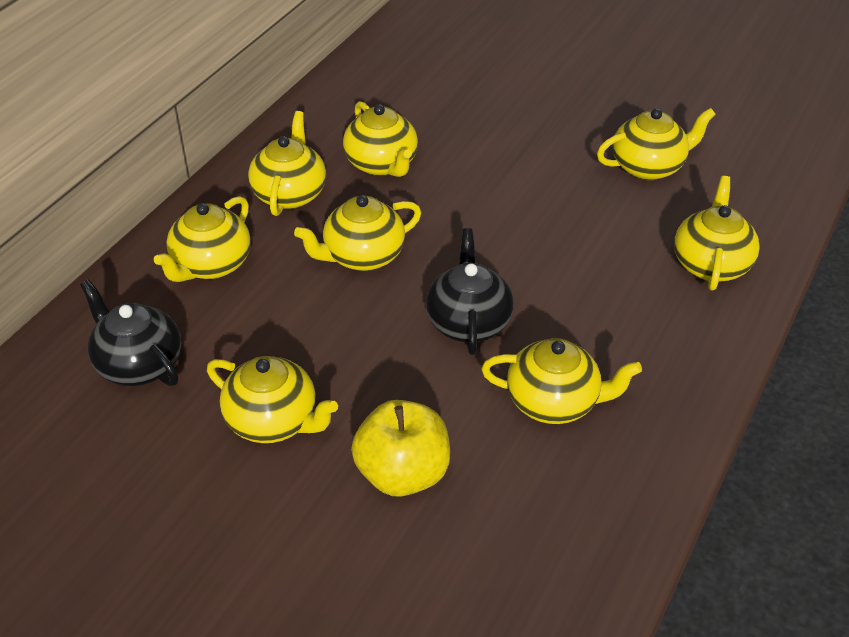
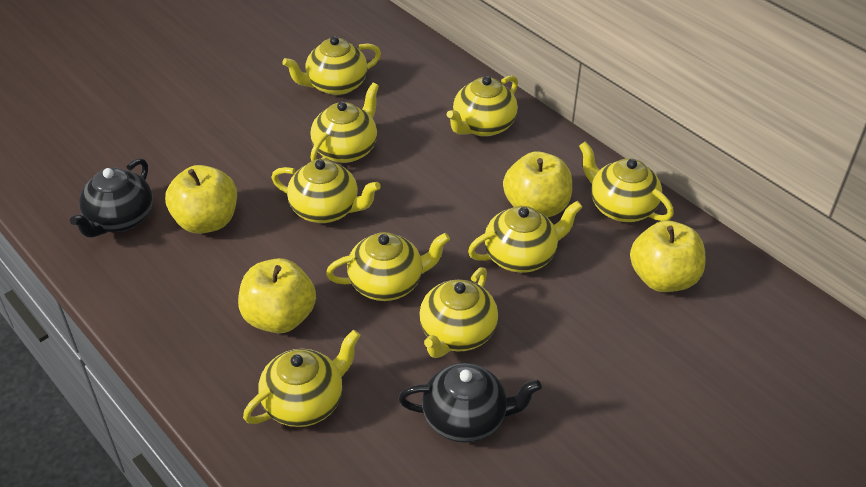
yellow apple: 1 -> 4
yellow teapot: 8 -> 9

